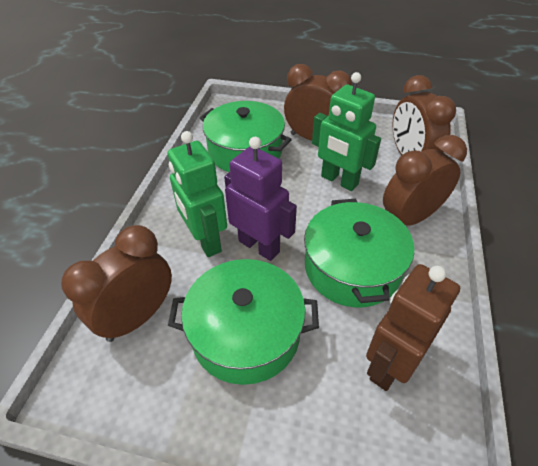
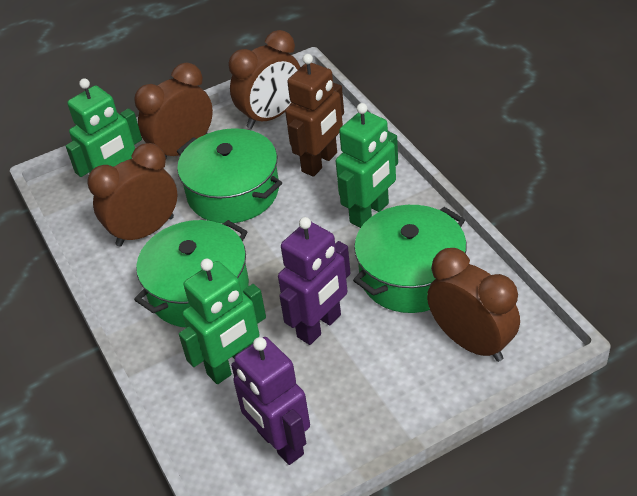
green robot: 2 -> 3
purple robot: 1 -> 2

